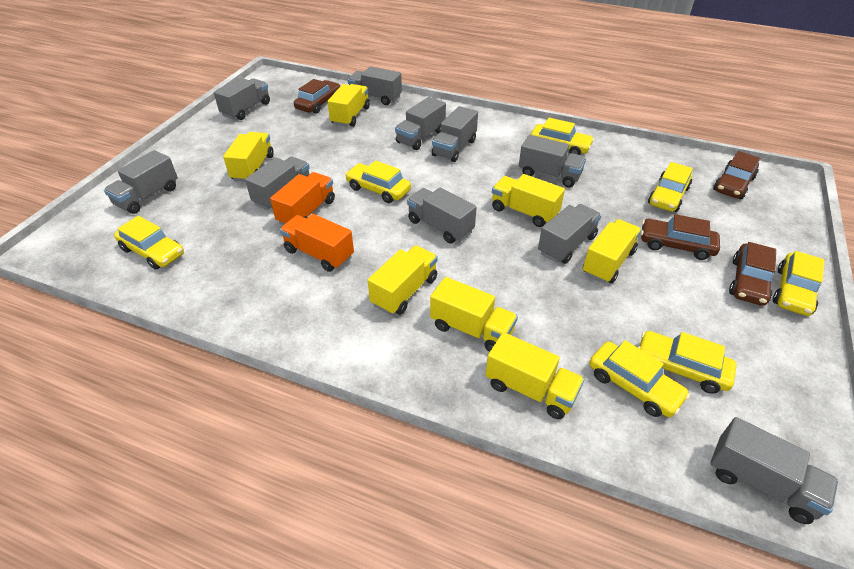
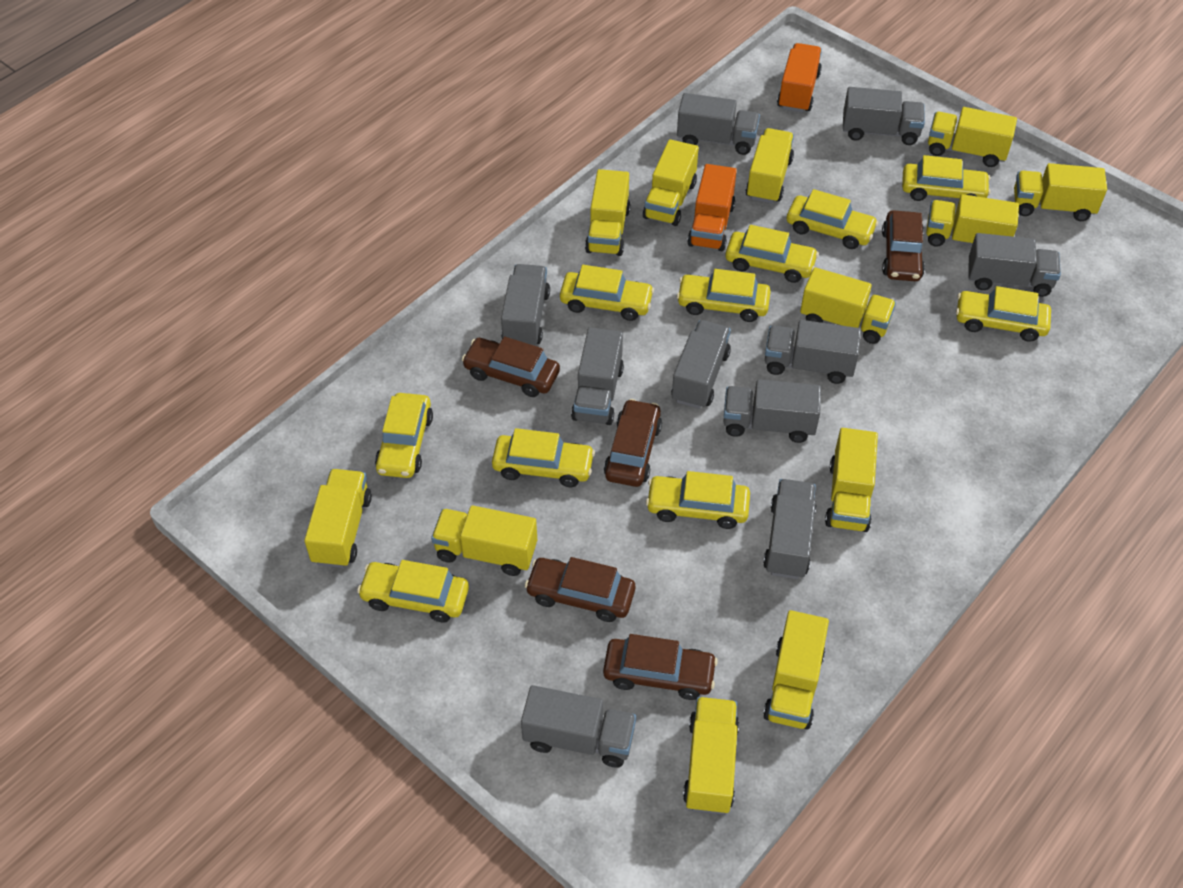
brown car: 4 -> 5
yellow car: 7 -> 10
yellow truck: 7 -> 12

